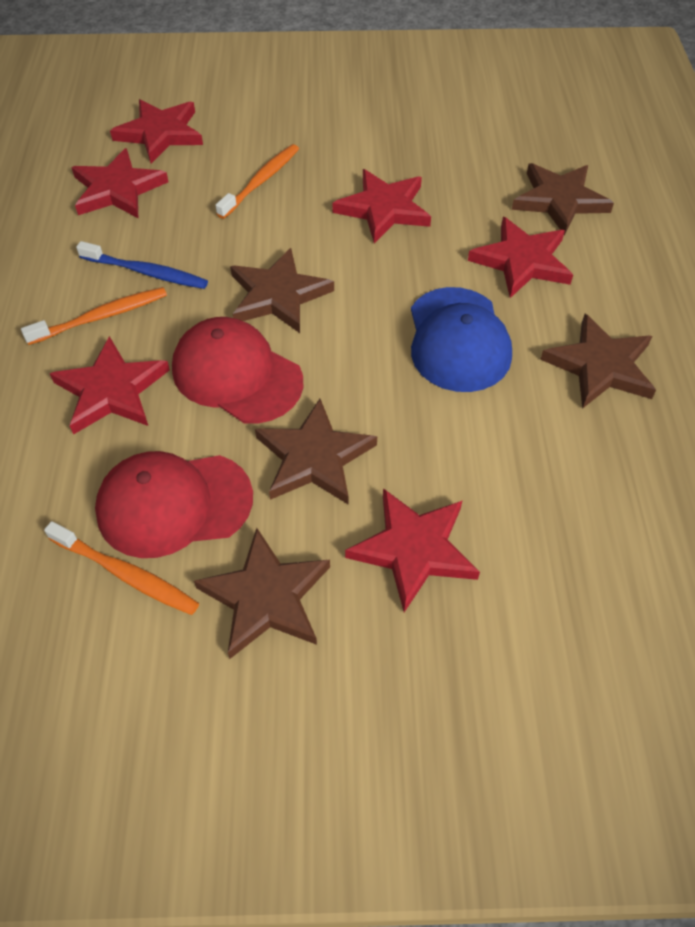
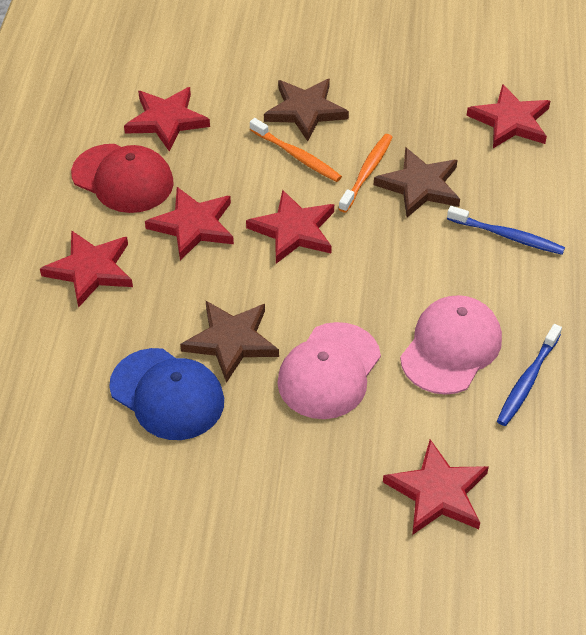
blue toothbrush: 1 -> 2
brown star: 5 -> 3
orange toothbrush: 3 -> 2
pink cap: 0 -> 2
red cap: 2 -> 1

